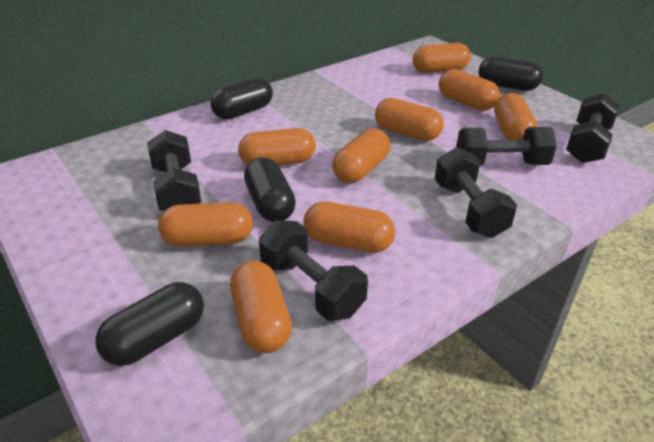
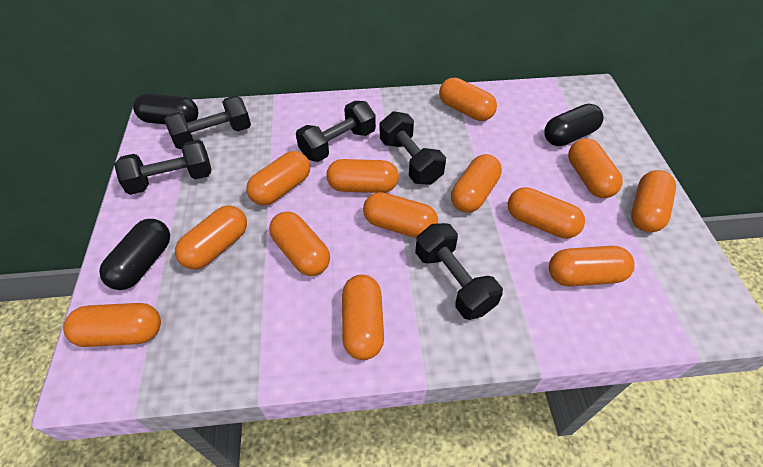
black capsule: 4 -> 3
orange capsule: 9 -> 13

